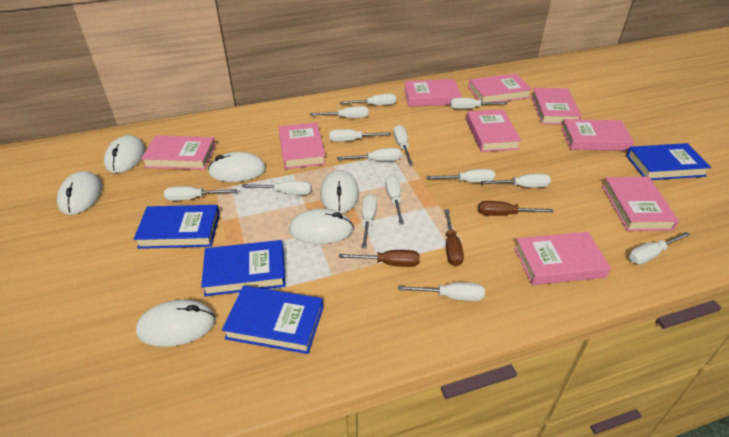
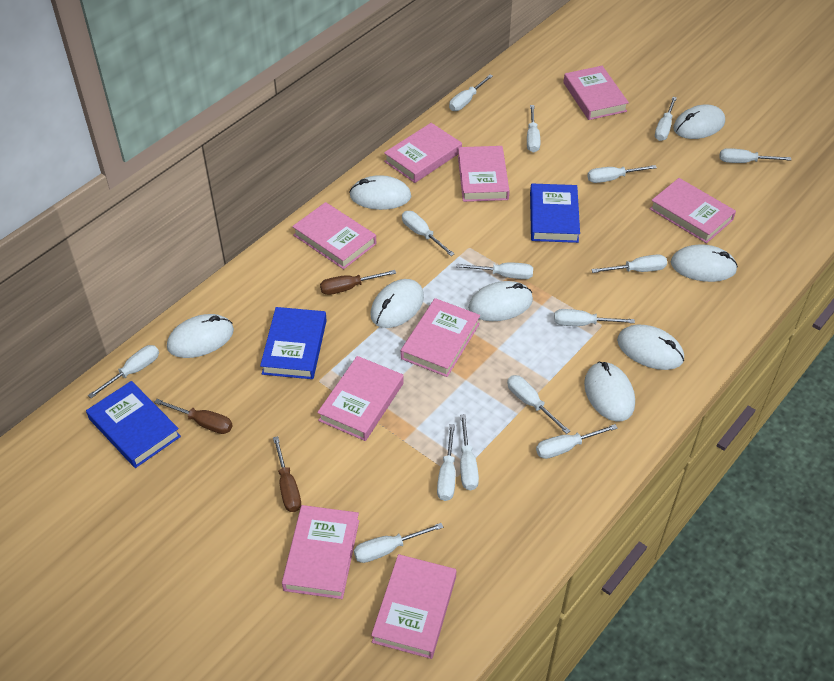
blue book: 4 -> 3
white mouse: 6 -> 8
white screwdriver: 14 -> 15

